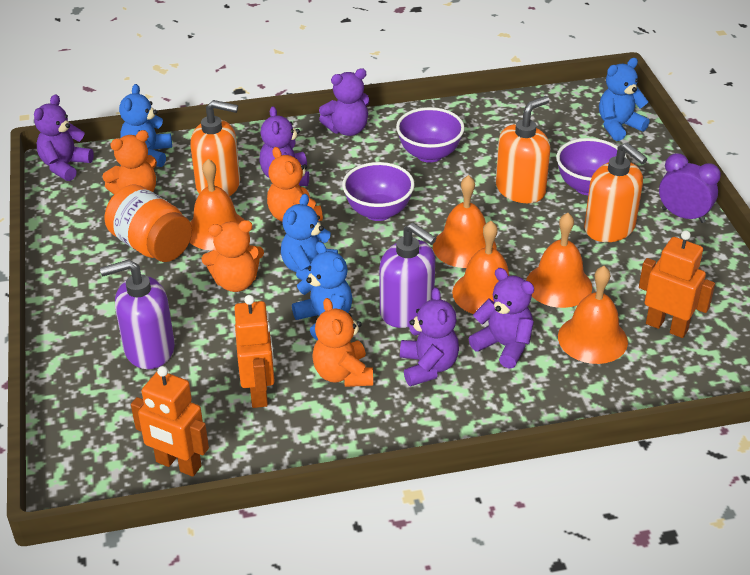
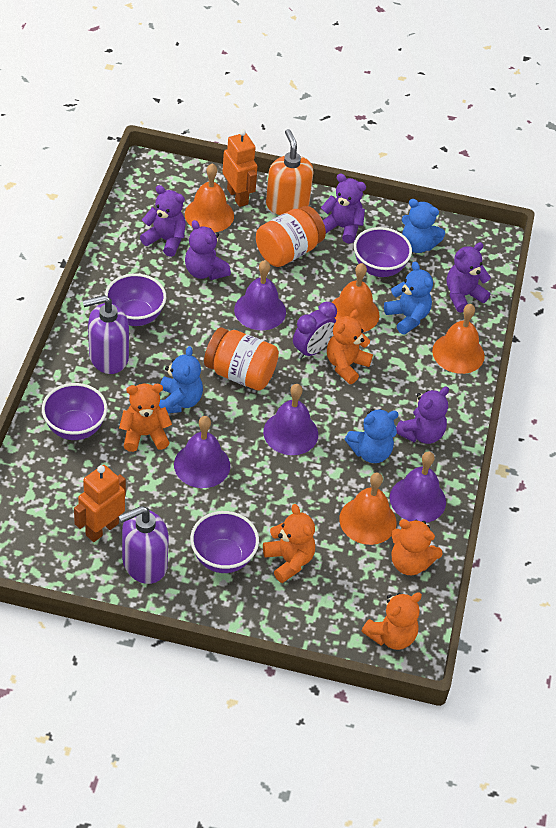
orange bell: 5 -> 4
orange jar: 1 -> 2
orange robot: 3 -> 2
orange soap dispenser: 3 -> 1
orange teddy bear: 4 -> 5
purple bell: 0 -> 4
purple bowl: 3 -> 4

